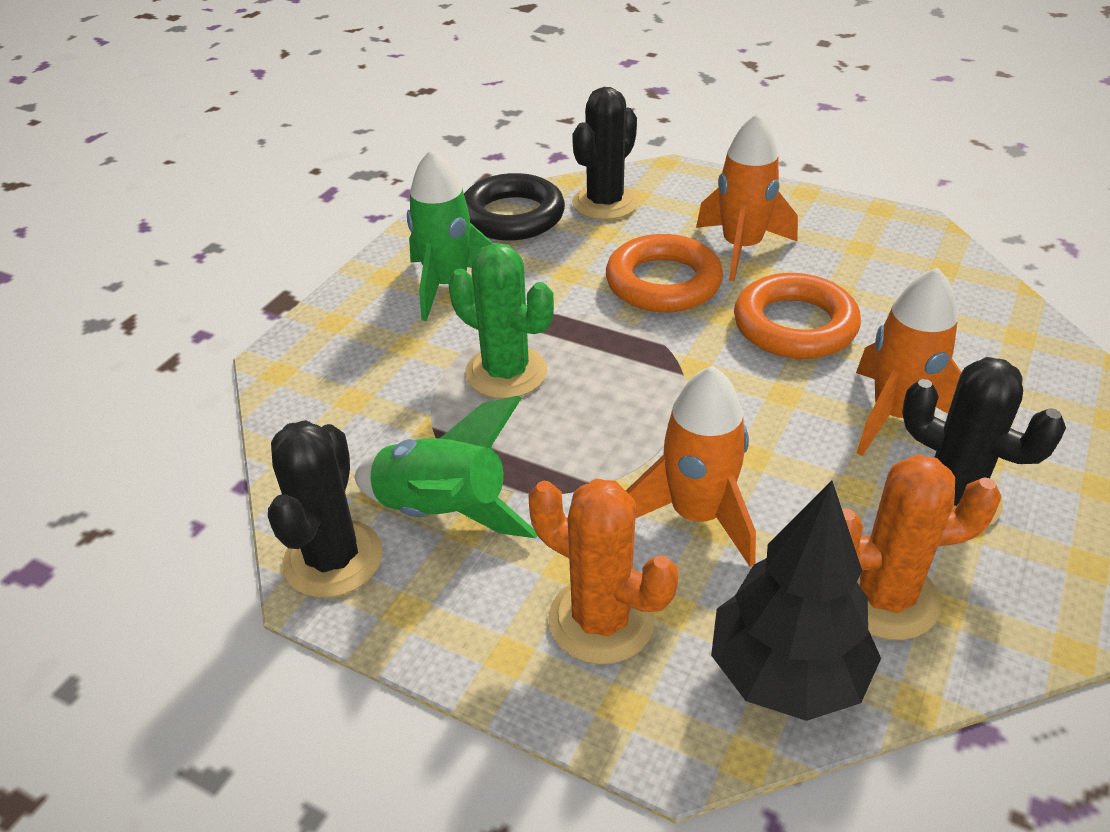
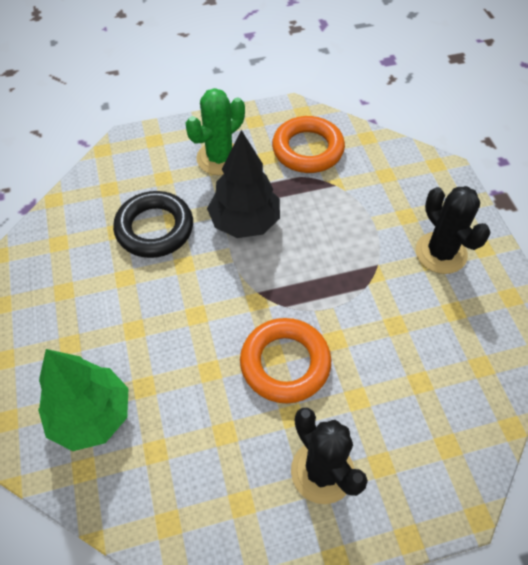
black cactus: 3 -> 2
green rocket: 2 -> 0
green tree: 0 -> 1
orange cactus: 2 -> 0
orange rocket: 3 -> 0

